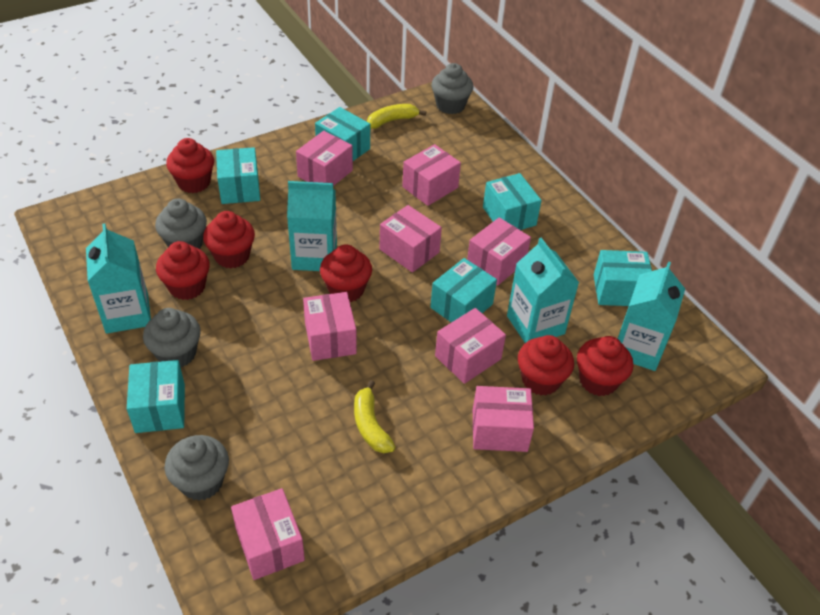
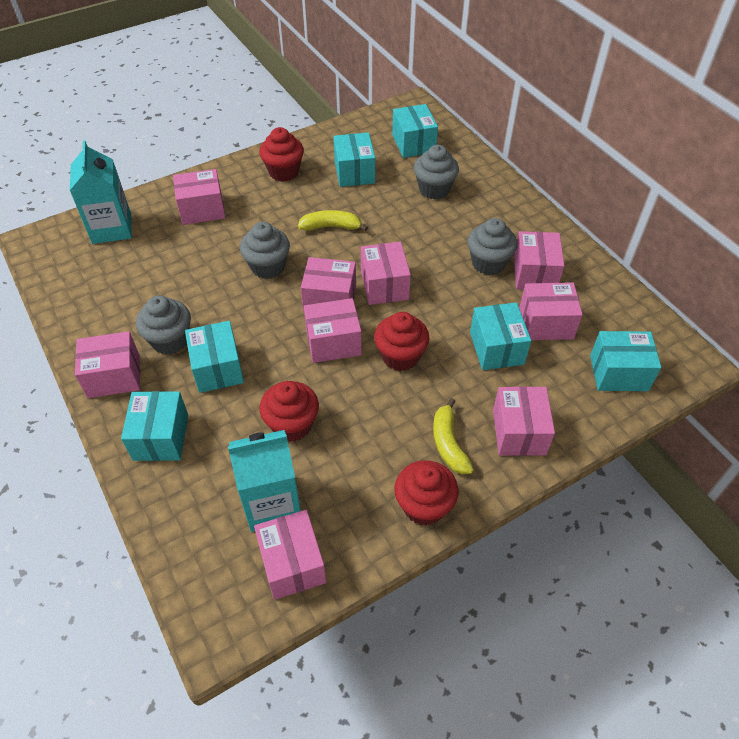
pink box: 8 -> 9
red cupcake: 6 -> 4
turquoise carton: 4 -> 2

